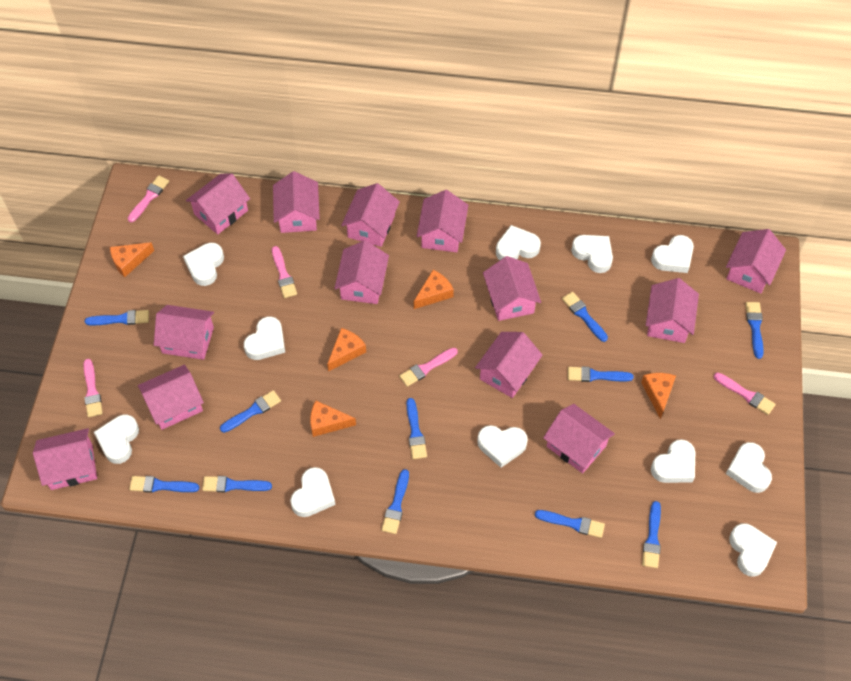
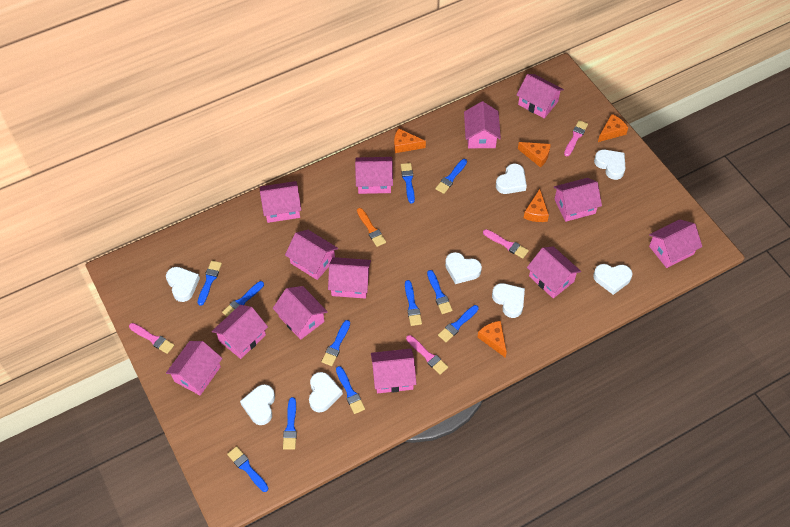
orange brush: 0 -> 1
pink brush: 5 -> 4
white heart: 11 -> 8

